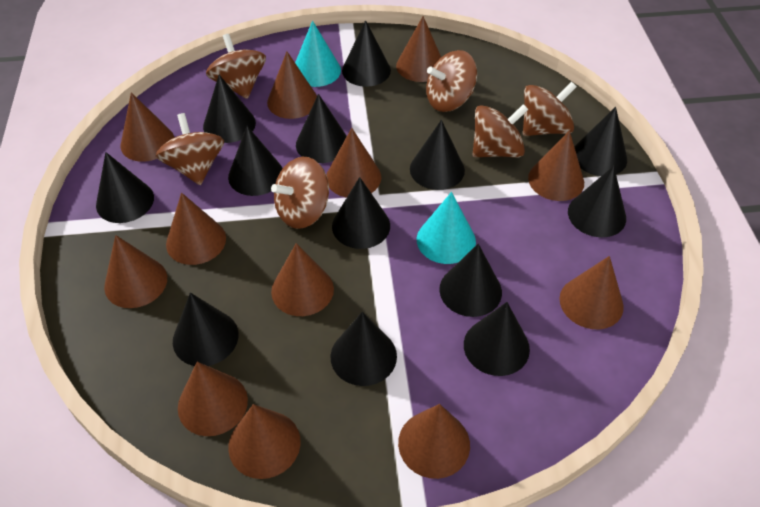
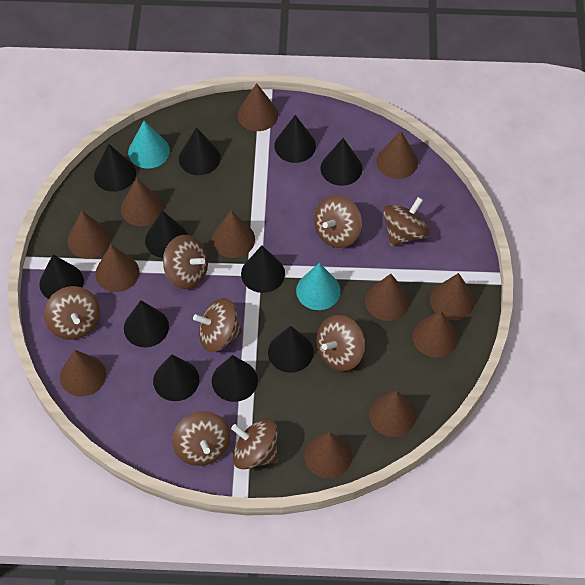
black cone: 13 -> 11
brown spinning top: 6 -> 8

